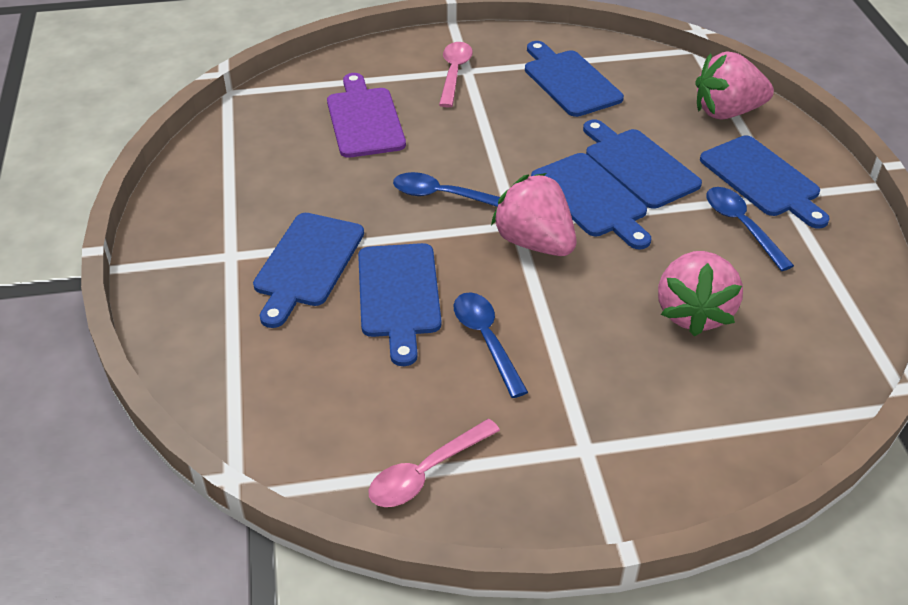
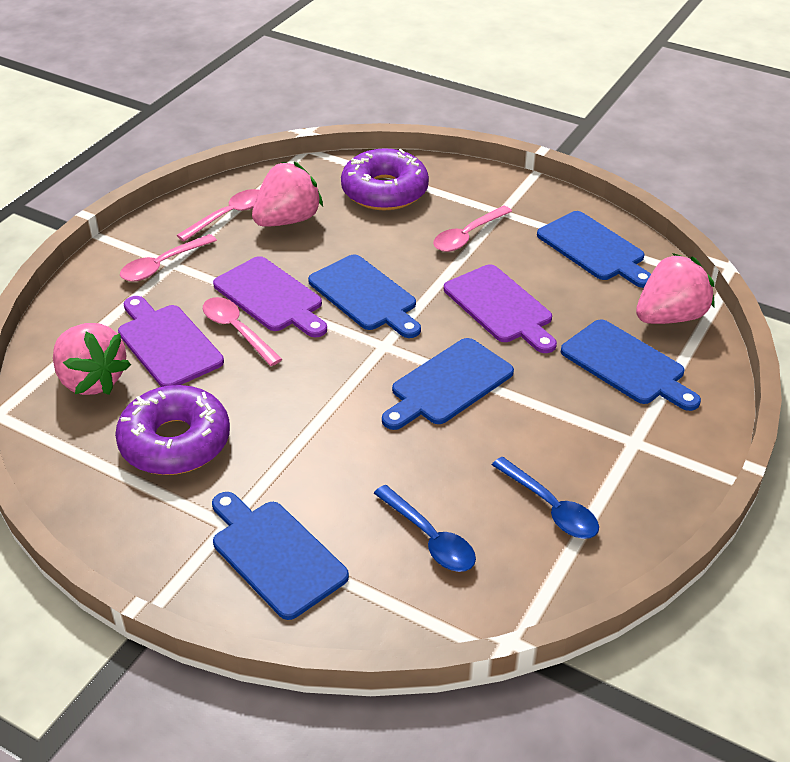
blue cutting board: 6 -> 5
blue spoon: 3 -> 2
pink spoon: 2 -> 4
purple cutting board: 1 -> 3
purple donut: 0 -> 2

